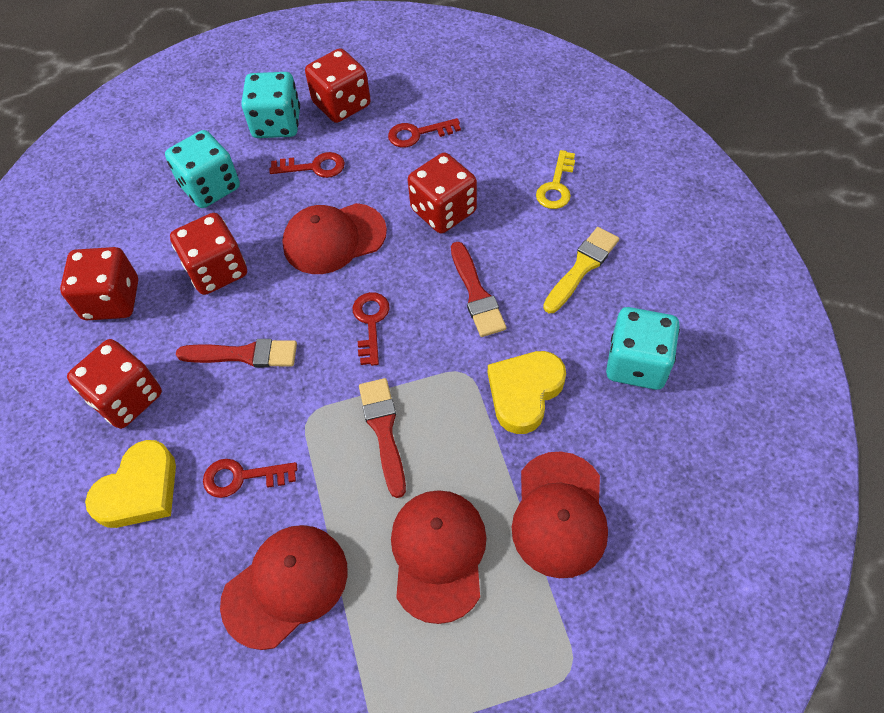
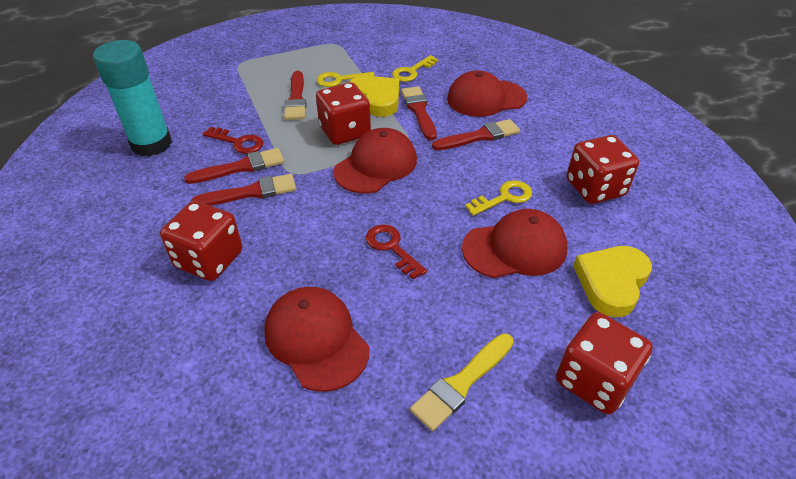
red brush: 3 -> 5
red dice: 5 -> 4
red key: 4 -> 2
turquoise dice: 3 -> 0
turquoise glue stick: 0 -> 1
yellow key: 1 -> 3

